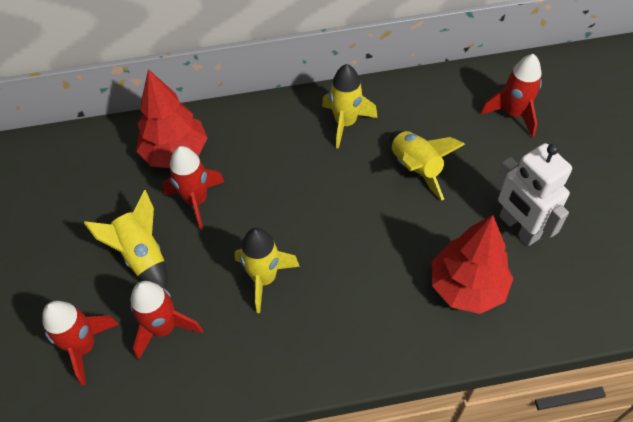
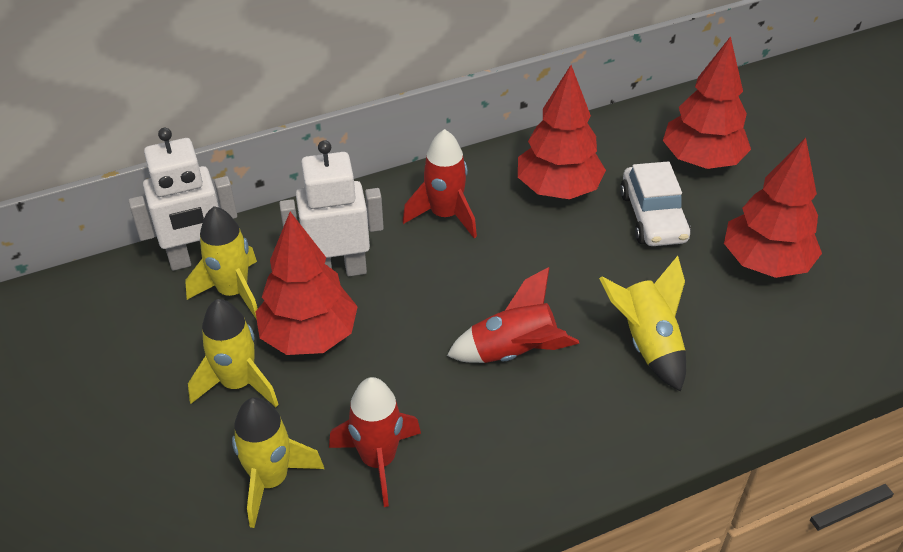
red rocket: 4 -> 3
red tree: 2 -> 4
white car: 0 -> 1
white robot: 1 -> 2

